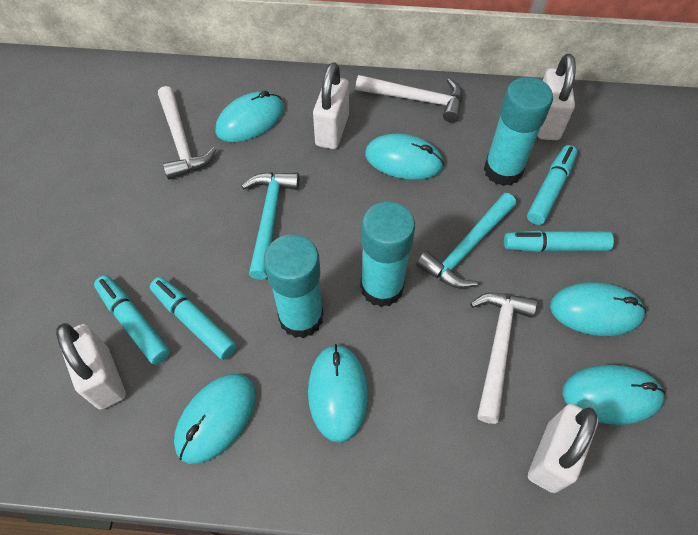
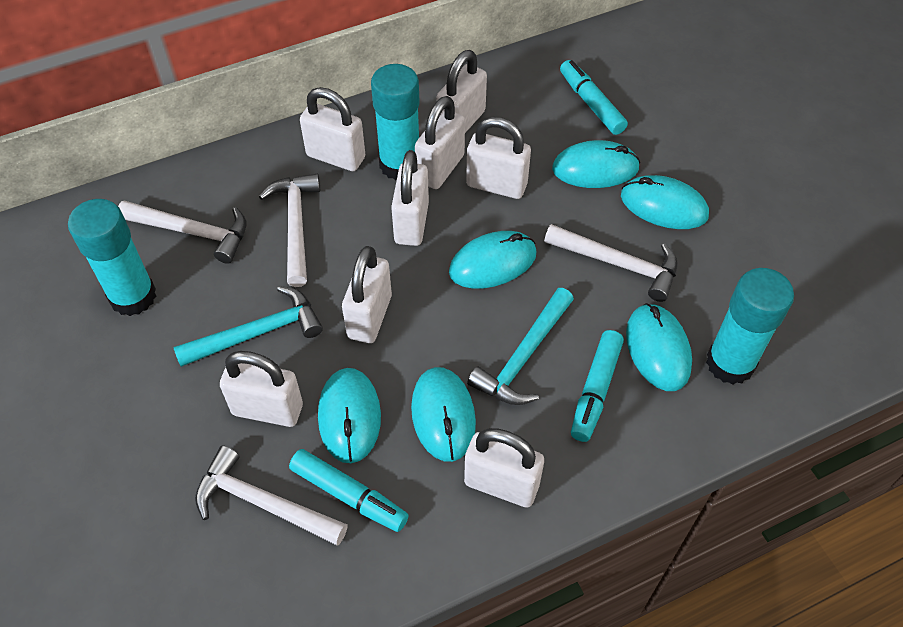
turquoise marker: 4 -> 3
white hammer: 3 -> 4
white padlock: 4 -> 8

